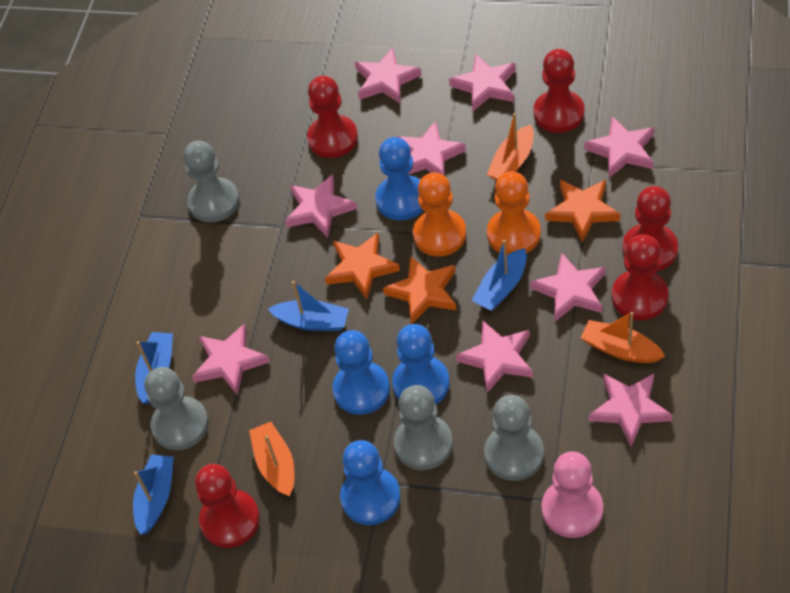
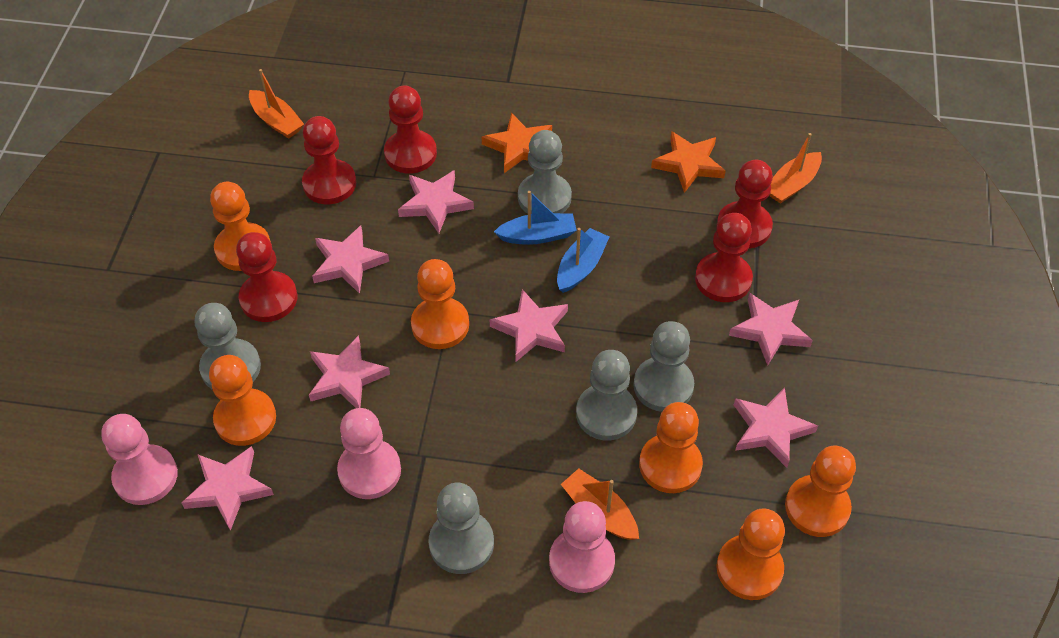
blue boat: 4 -> 2
blue pawn: 4 -> 0
grey pawn: 4 -> 5
orange pawn: 2 -> 6
orange star: 3 -> 2
pink pawn: 1 -> 3
pink star: 9 -> 7

